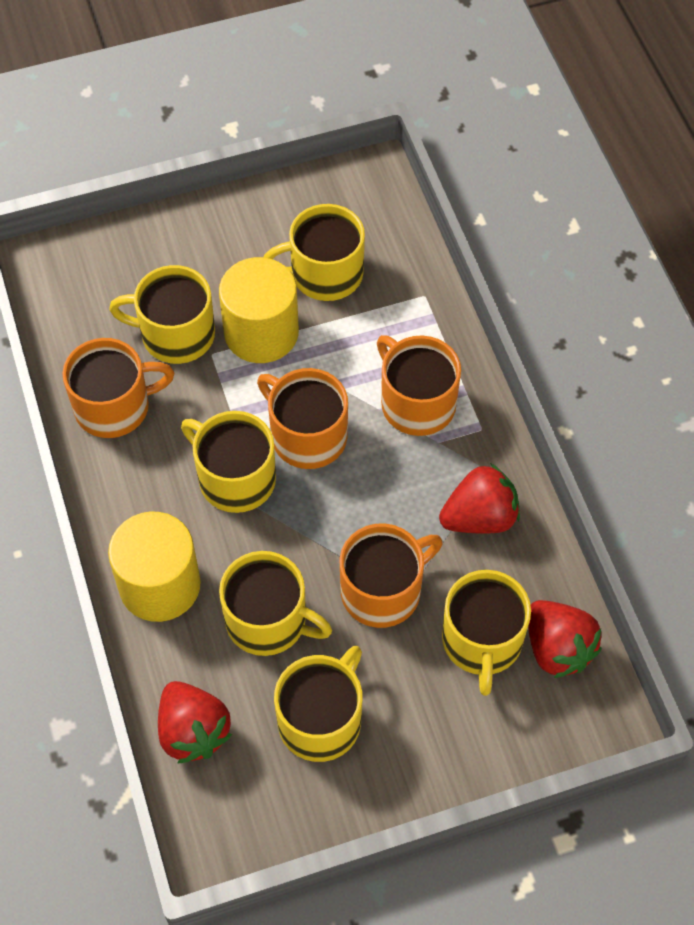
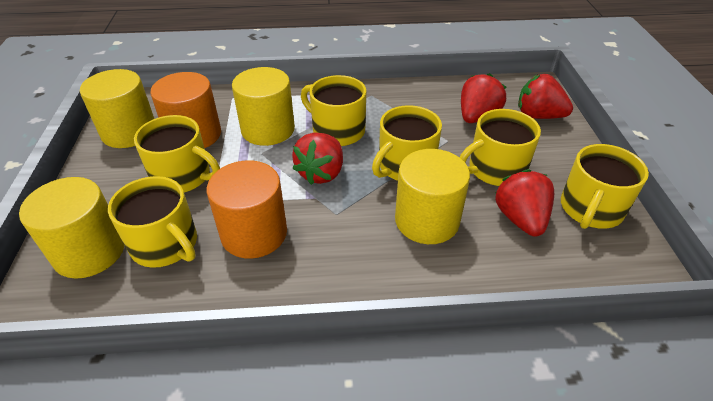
orange cylinder: 0 -> 2
orange mug: 4 -> 0
red strawberry: 3 -> 4
yellow cylinder: 2 -> 4

